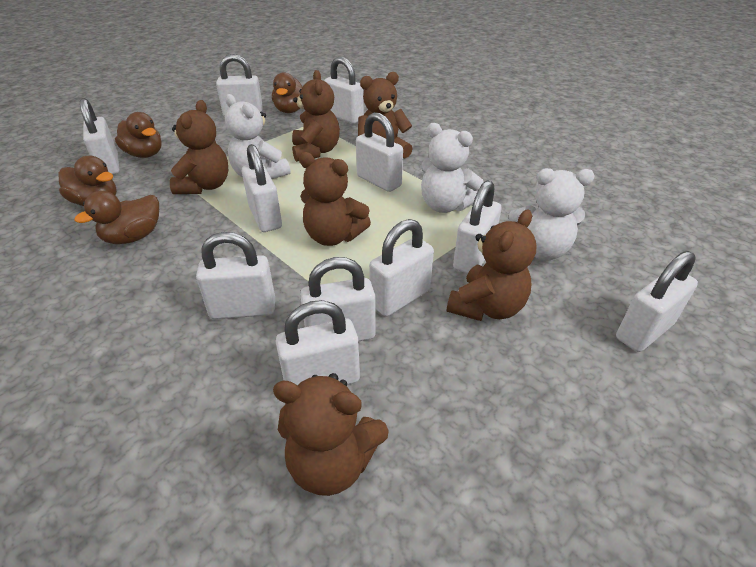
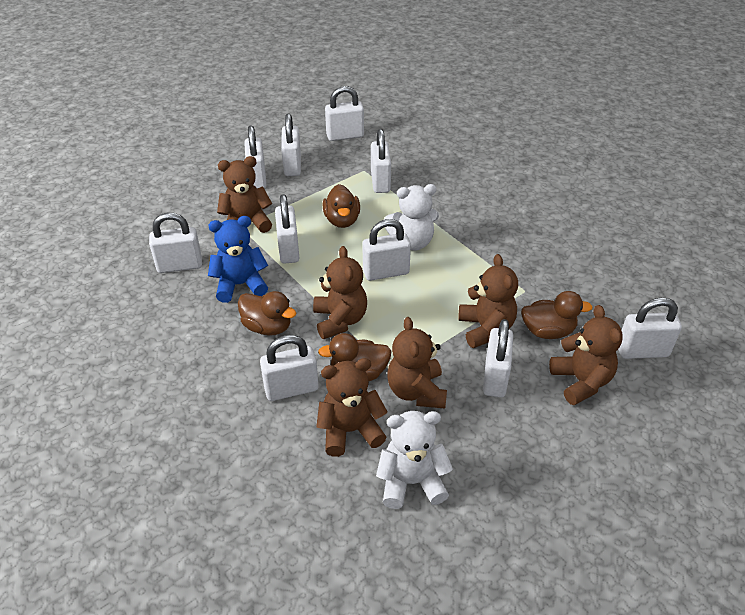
blue teddy bear: 0 -> 1
white padlock: 11 -> 10
white teddy bear: 3 -> 2

